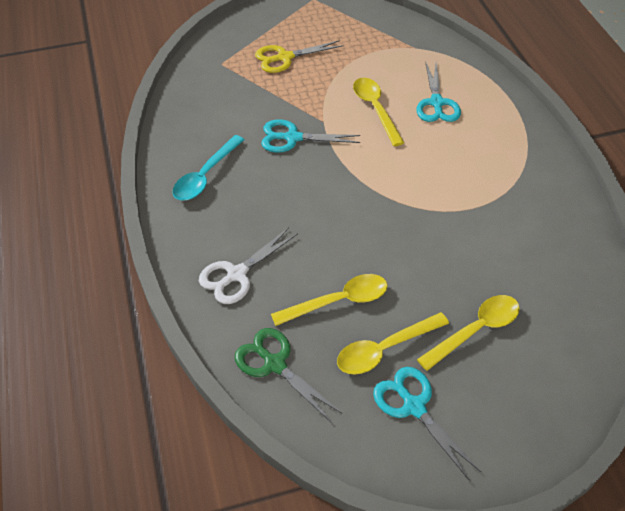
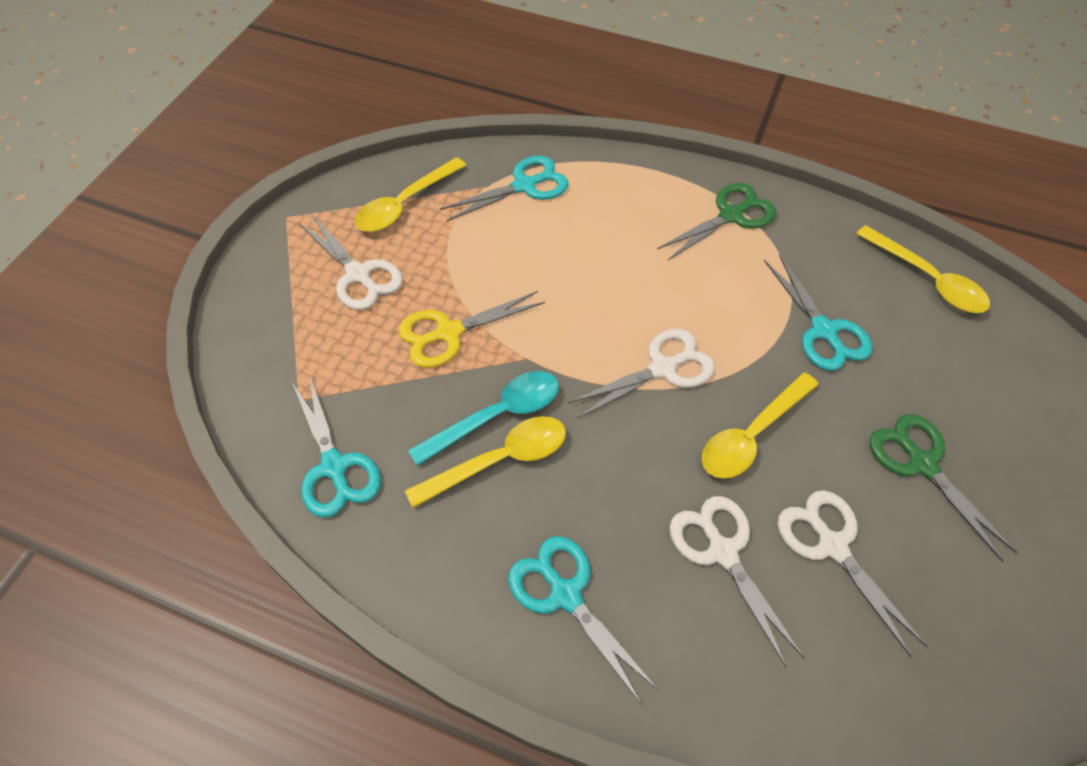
green scissors: 1 -> 2
turquoise scissors: 3 -> 4
white scissors: 1 -> 4

